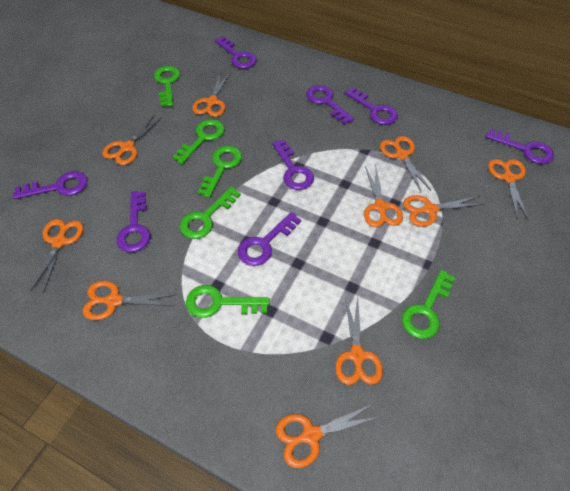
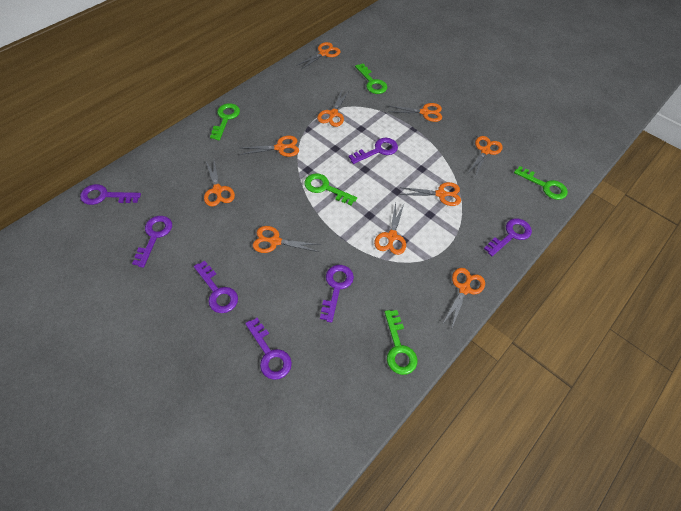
green key: 6 -> 5
purple key: 8 -> 7

